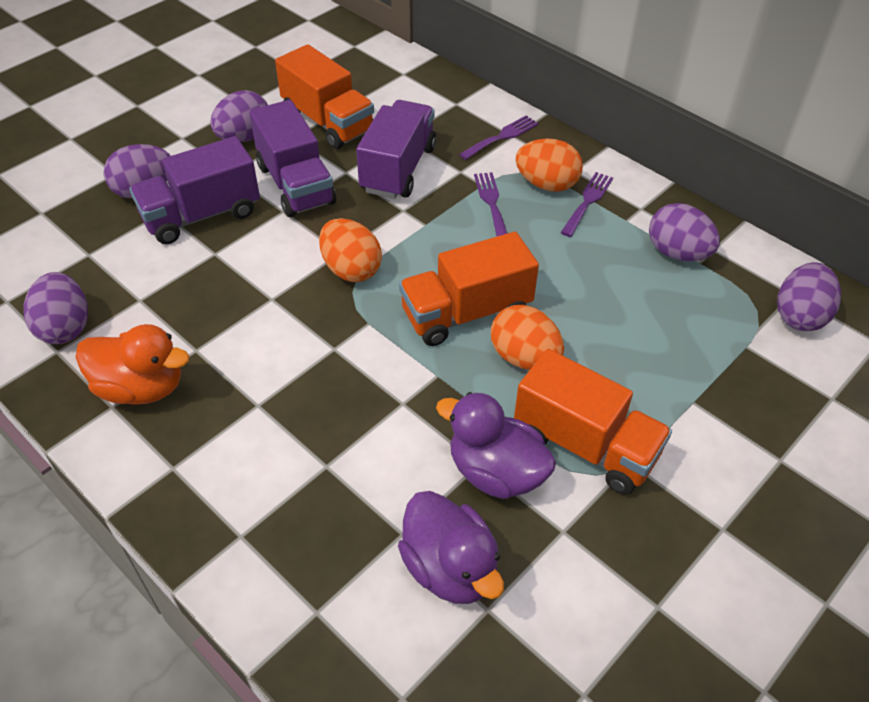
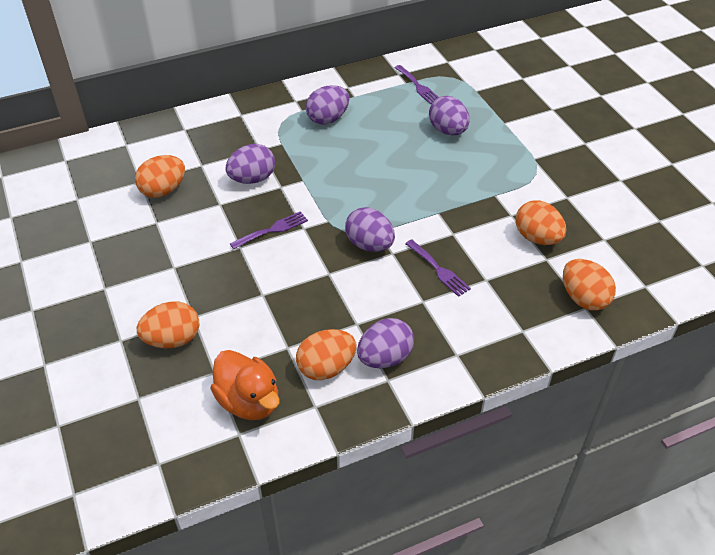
orange egg: 3 -> 5
orange truck: 3 -> 0
purple duck: 2 -> 0
purple truck: 3 -> 0

